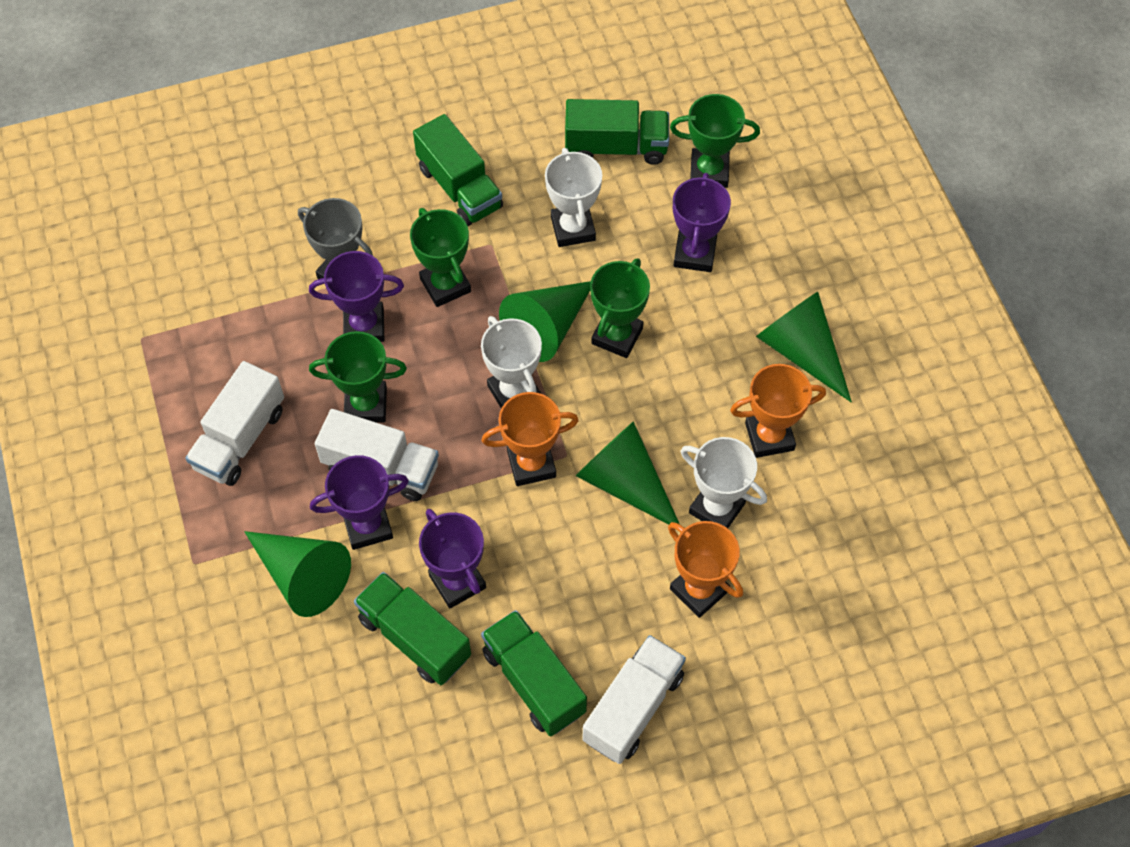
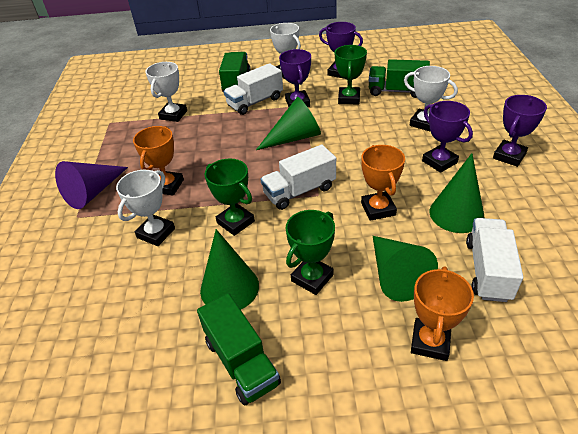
green trophy: 4 -> 3
green truck: 4 -> 3
grey trophy: 1 -> 0
purple cone: 0 -> 1
white trophy: 3 -> 4

